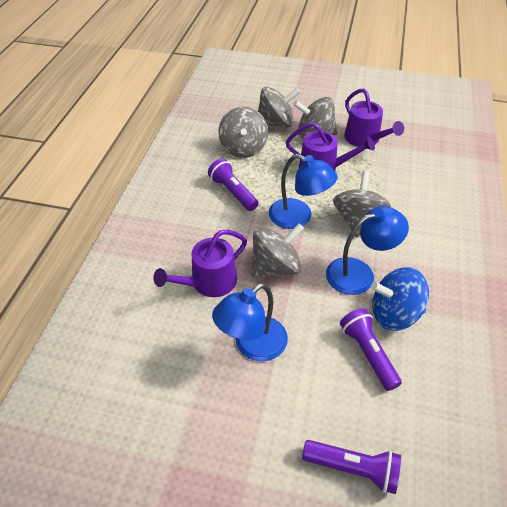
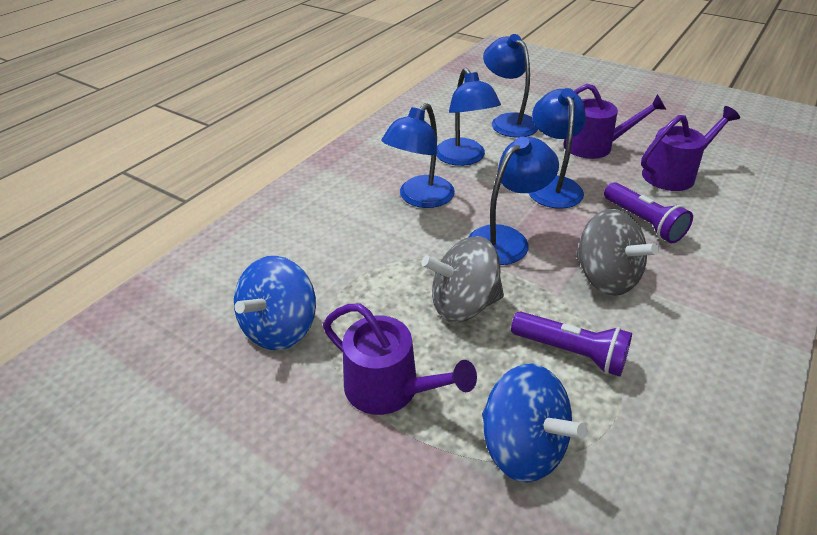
blue lamp: 3 -> 5
blue spinning top: 1 -> 2
grey spinning top: 5 -> 2
purple flashlight: 3 -> 2

